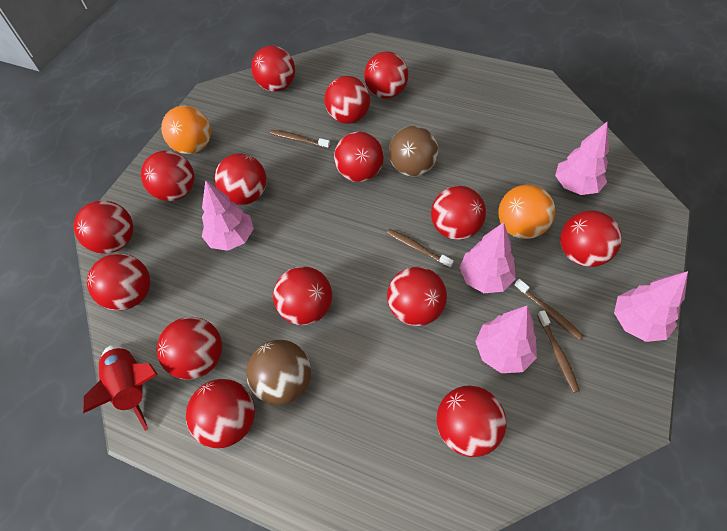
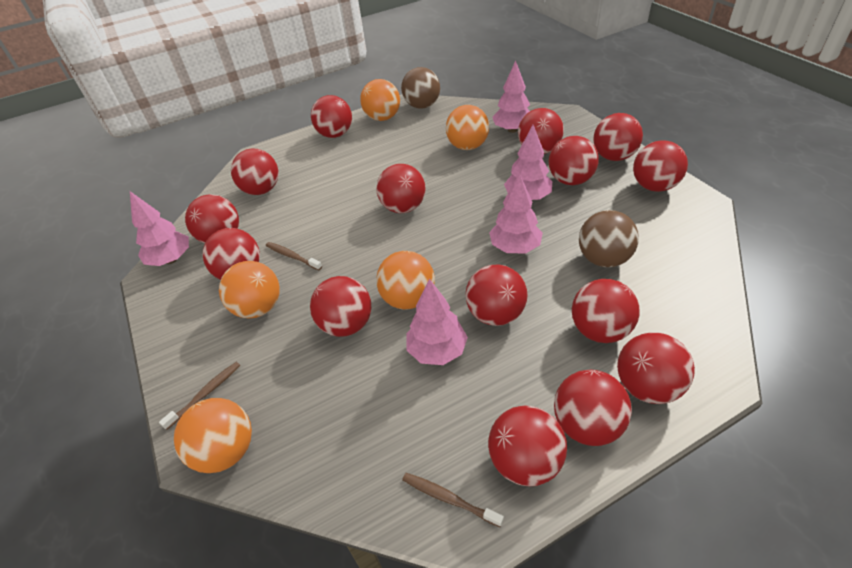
brown toothbrush: 4 -> 3
orange ball: 2 -> 5
red rocket: 1 -> 0

